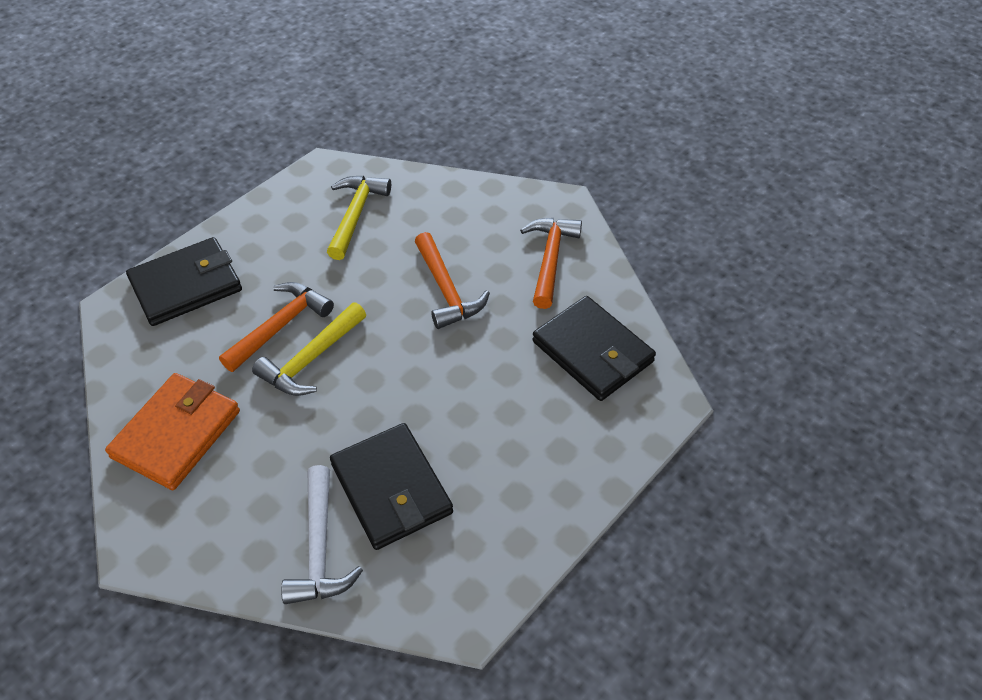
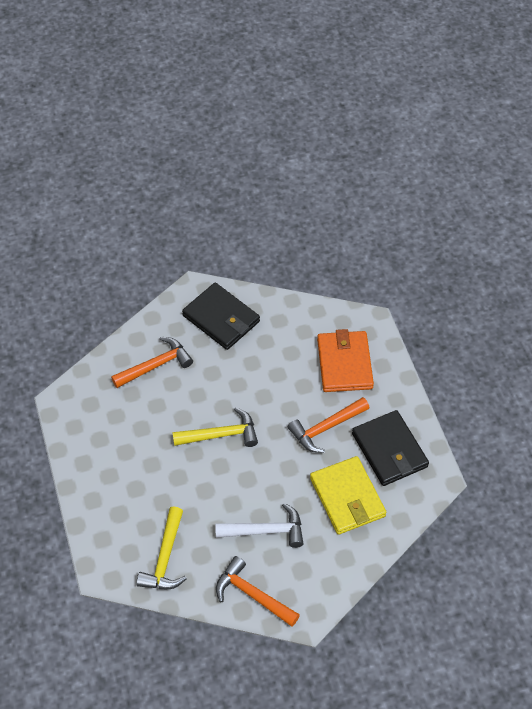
black wallet: 3 -> 2
yellow wallet: 0 -> 1

